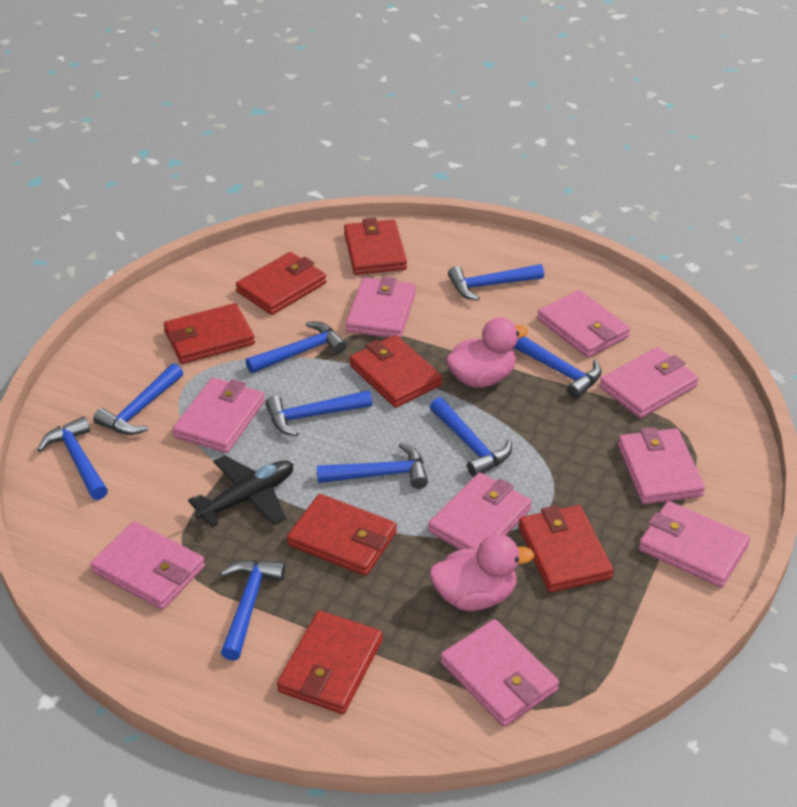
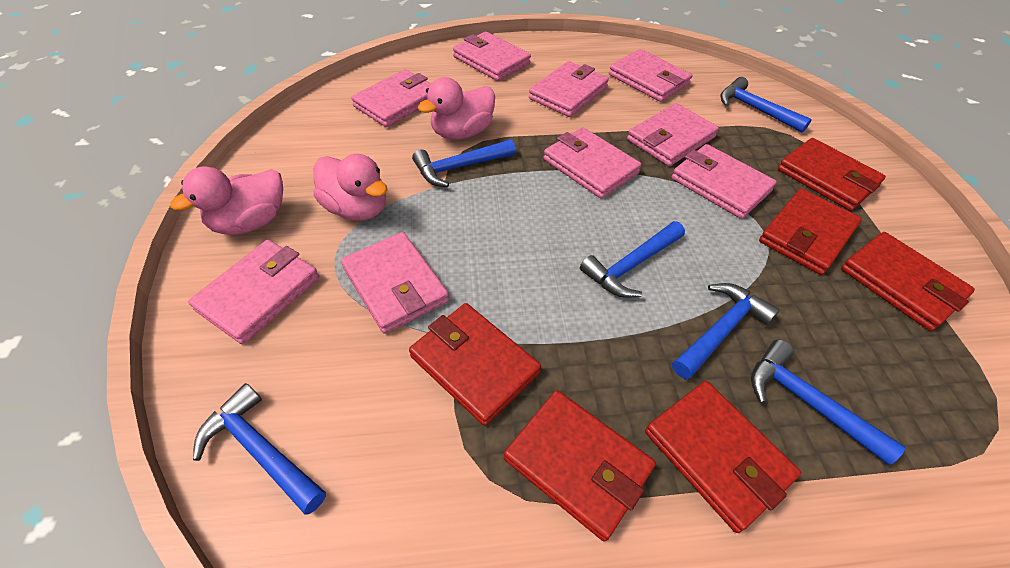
black plane: 1 -> 0
blue hammer: 9 -> 6
pink duck: 2 -> 3
red wallet: 7 -> 6

